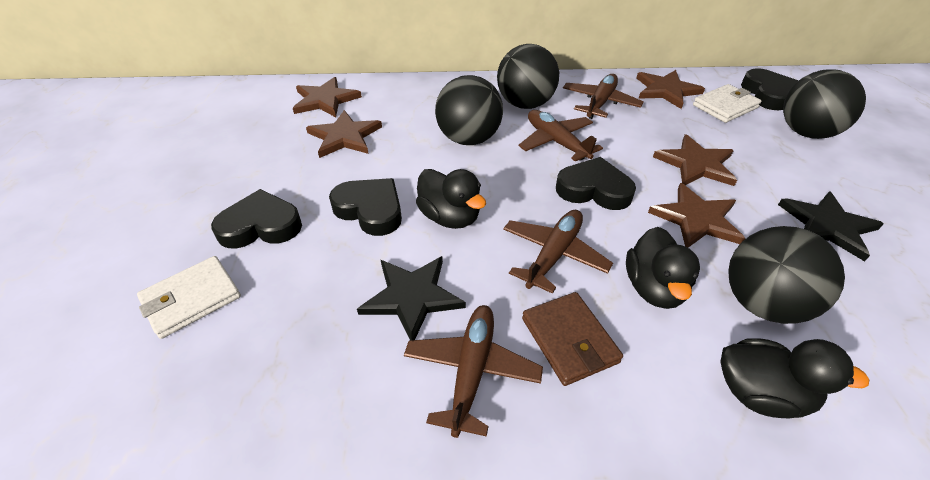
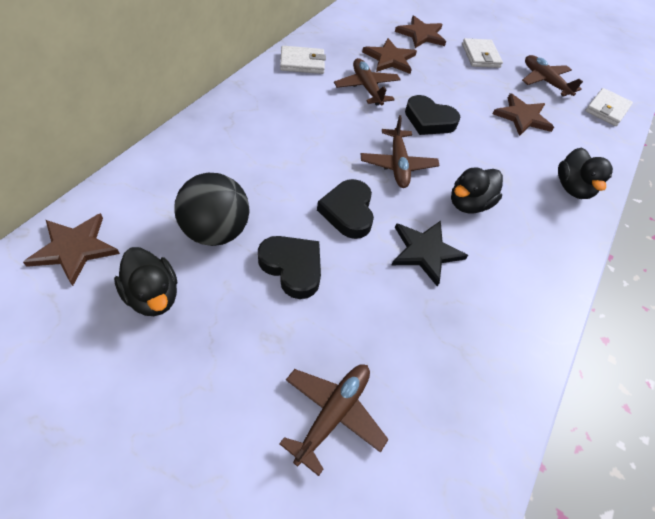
black ball: 4 -> 1
black heart: 4 -> 3
black star: 2 -> 1
brown star: 5 -> 4
brown wallet: 1 -> 0
white wallet: 2 -> 3

